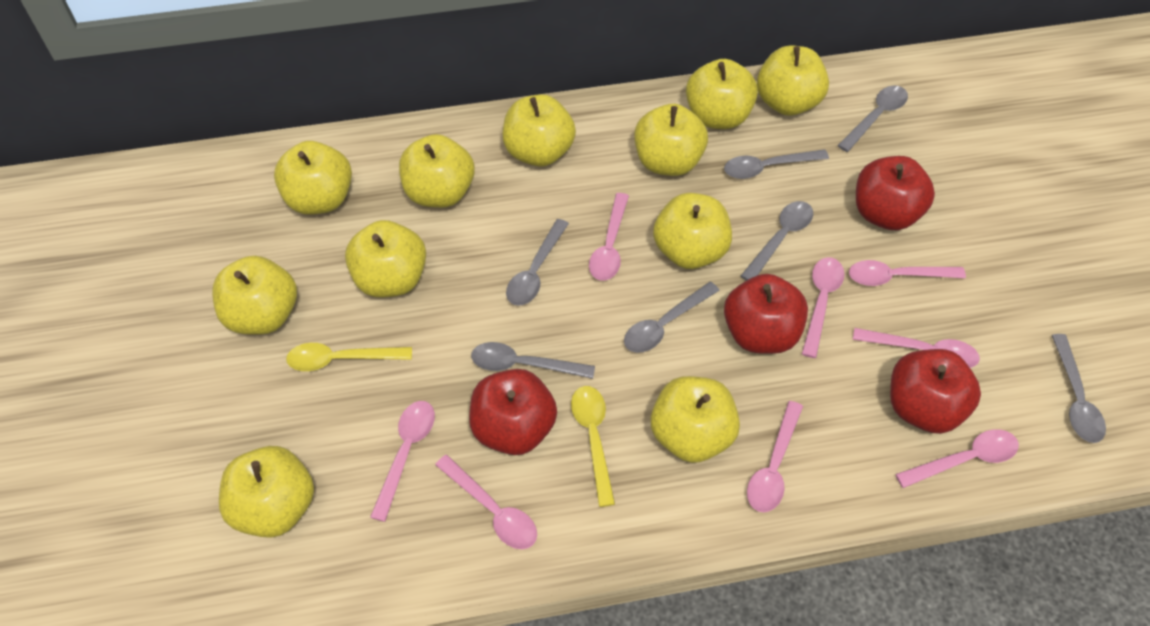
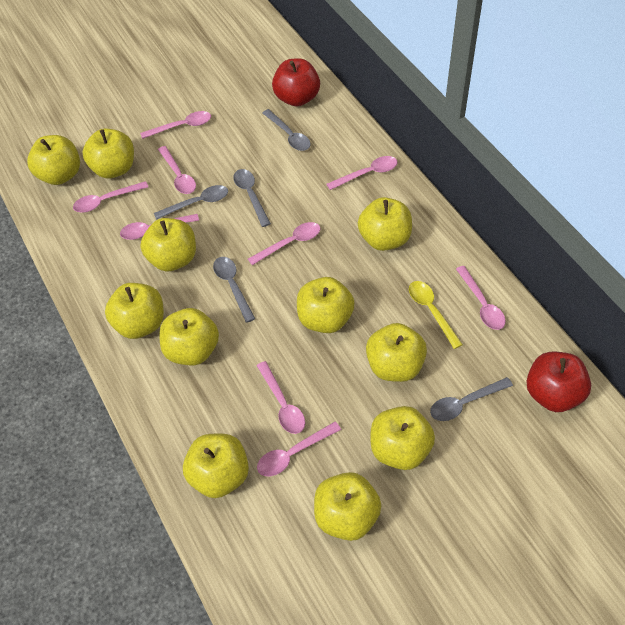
grey spoon: 7 -> 5
pink spoon: 8 -> 9
red apple: 4 -> 2
yellow spoon: 2 -> 1

